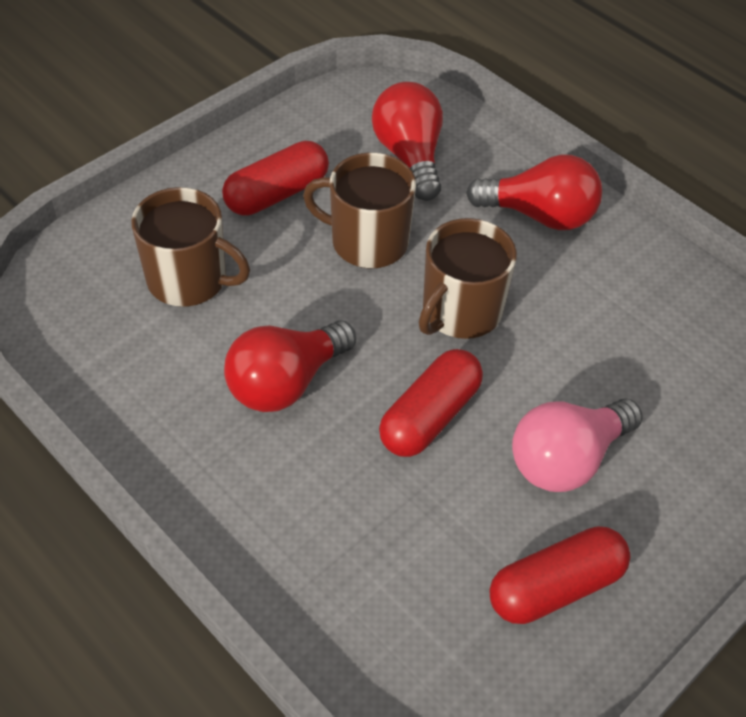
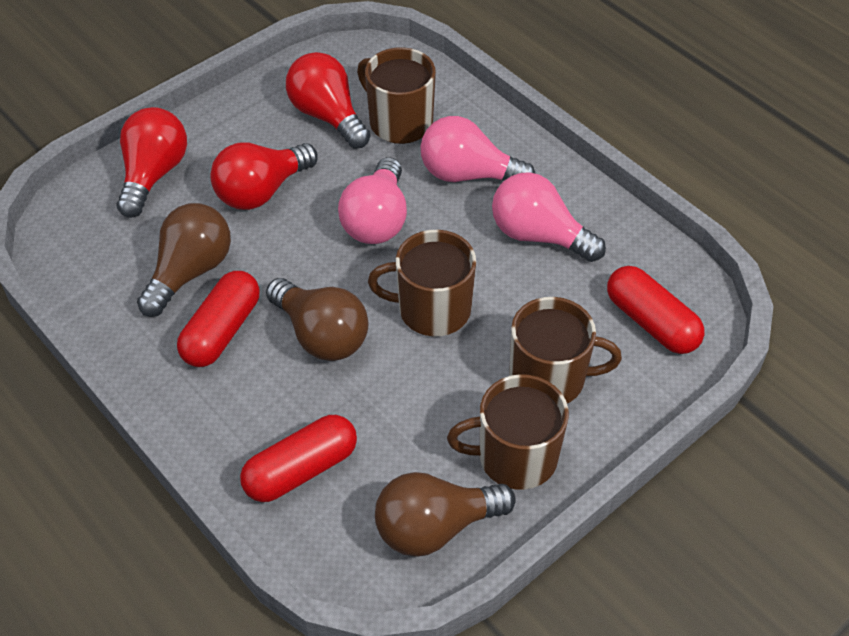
brown light bulb: 0 -> 3
brown mug: 3 -> 4
pink light bulb: 1 -> 3

